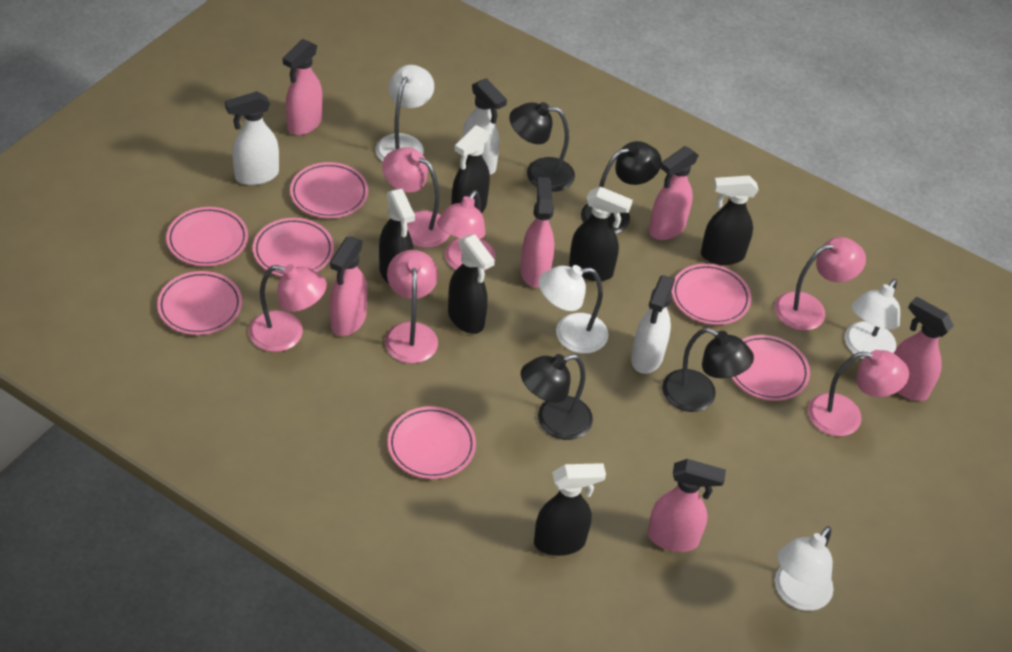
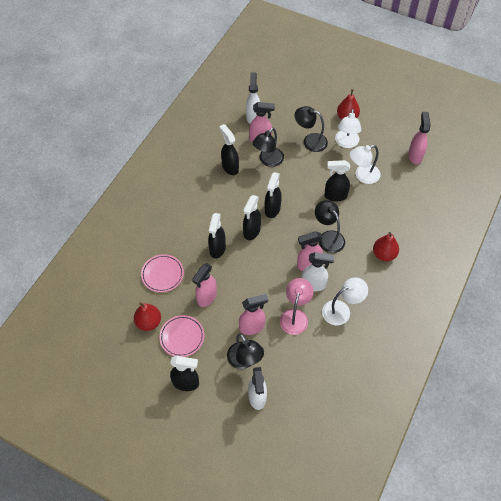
pink lamp: 6 -> 1
pink plate: 7 -> 2
pink spray bottle: 6 -> 5
red pear: 0 -> 3
white lamp: 4 -> 3

